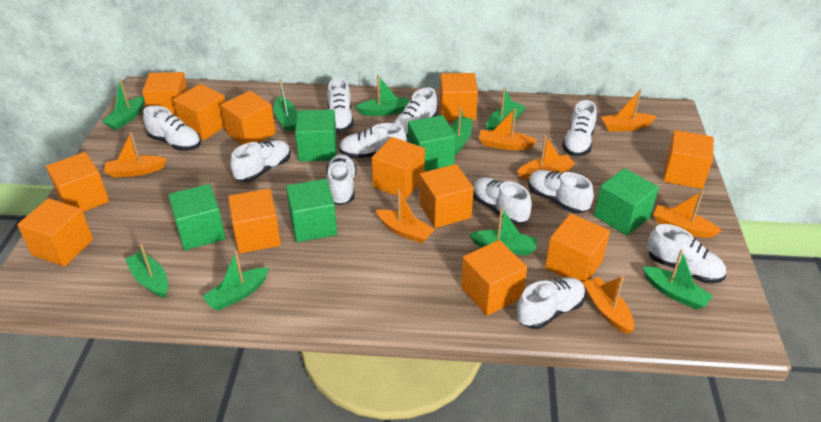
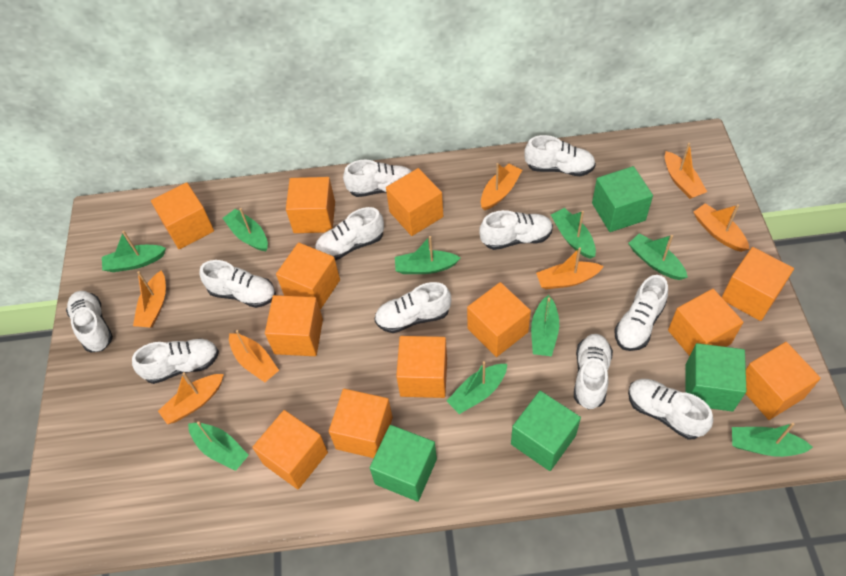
green cube: 5 -> 4

